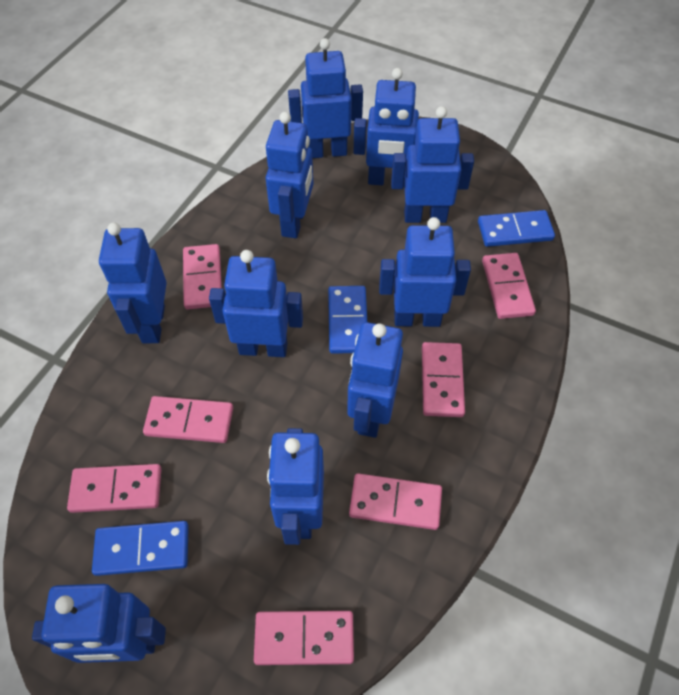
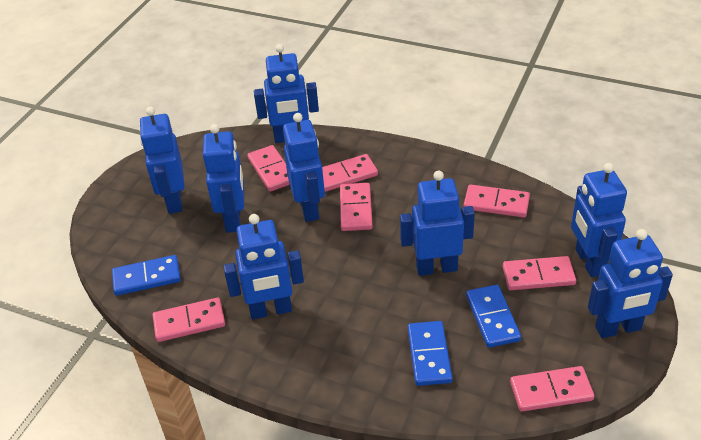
blue robot: 10 -> 8

